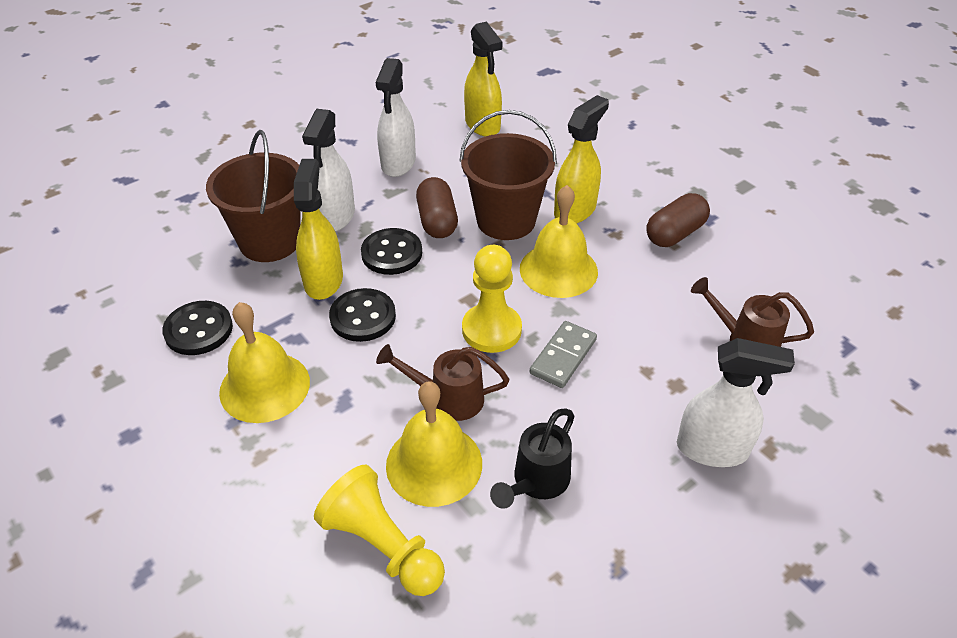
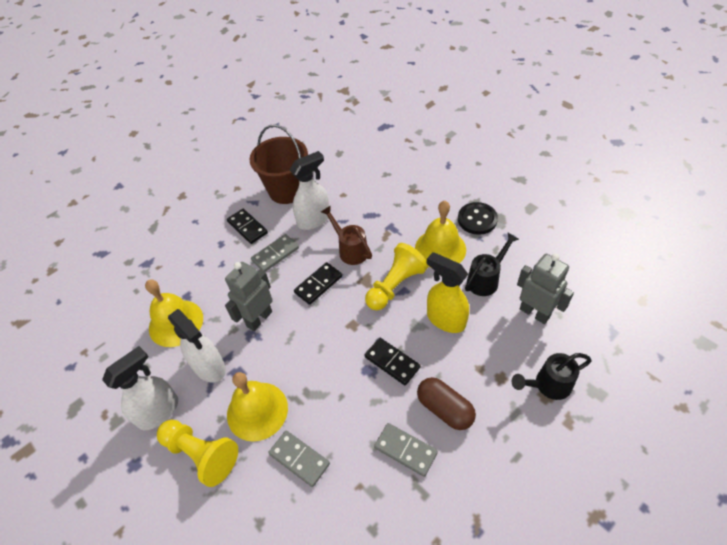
black button: 3 -> 1
black domino: 0 -> 3
black watering can: 1 -> 2
brown bucket: 2 -> 1
brown capsule: 2 -> 1
brown watering can: 2 -> 1
grey domino: 1 -> 3
grey robot: 0 -> 2
yellow spray bottle: 3 -> 1

